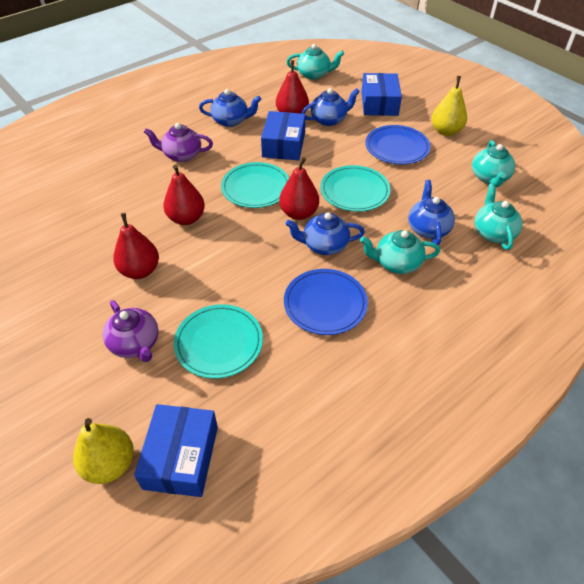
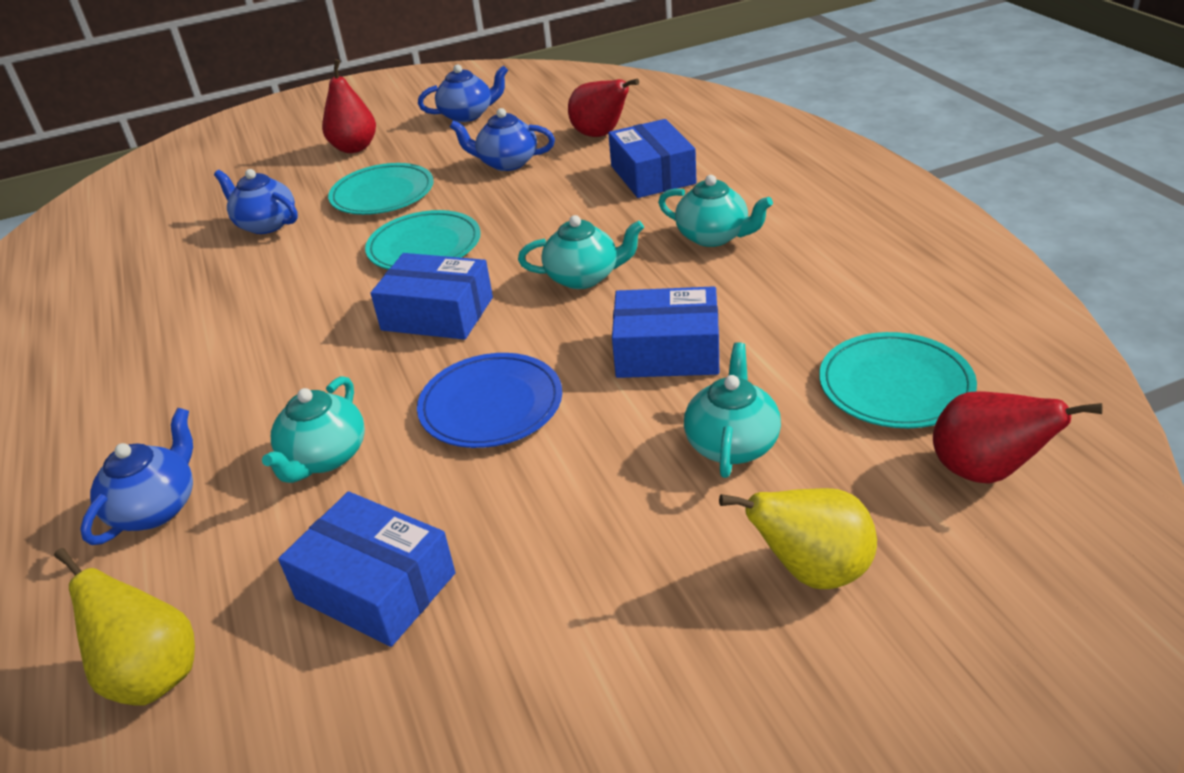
blue box: 3 -> 4
blue plate: 2 -> 1
purple teapot: 2 -> 0
red pear: 4 -> 3

